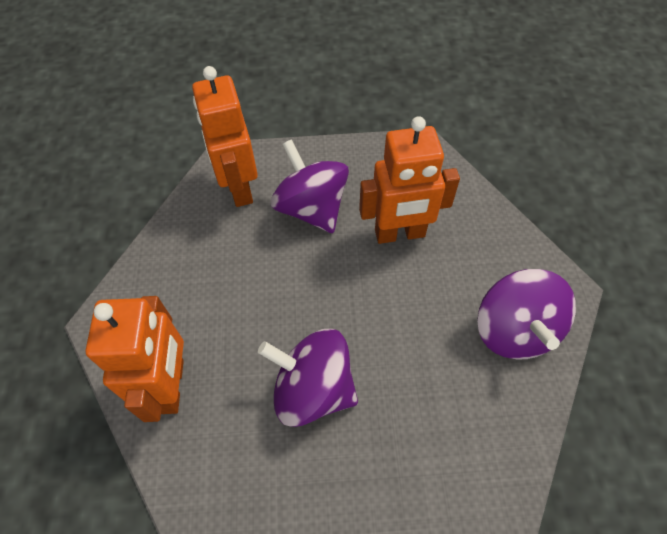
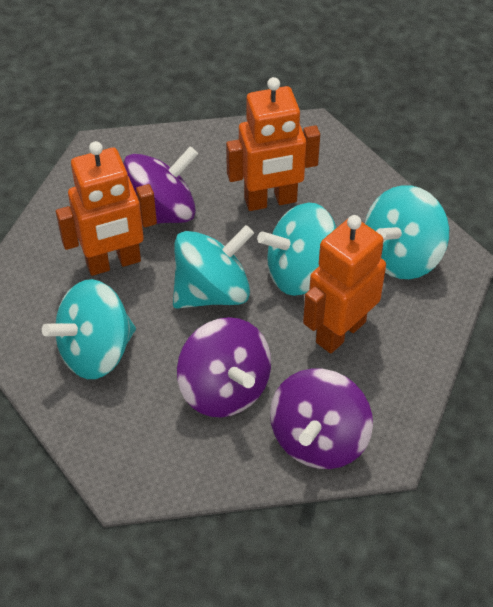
turquoise spinning top: 0 -> 4

